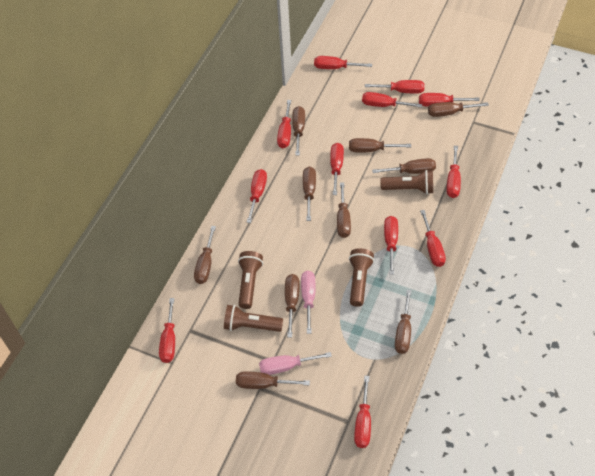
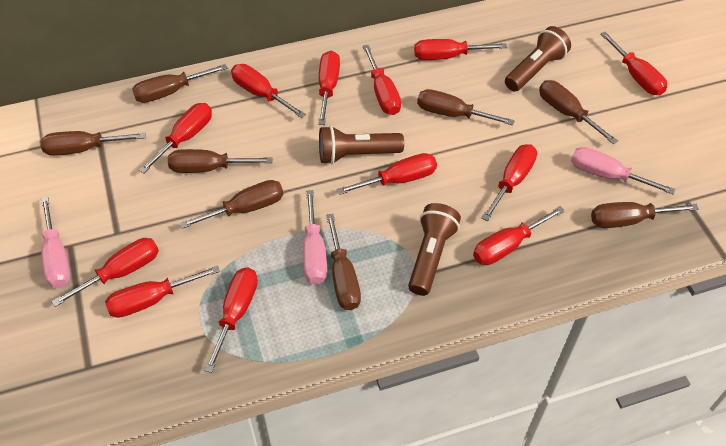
brown flashlight: 4 -> 3
brown screwdriver: 10 -> 8
pink screwdriver: 2 -> 3

